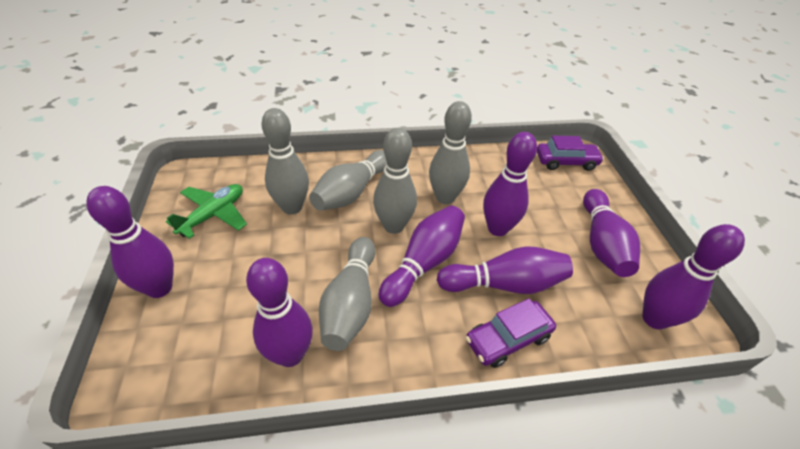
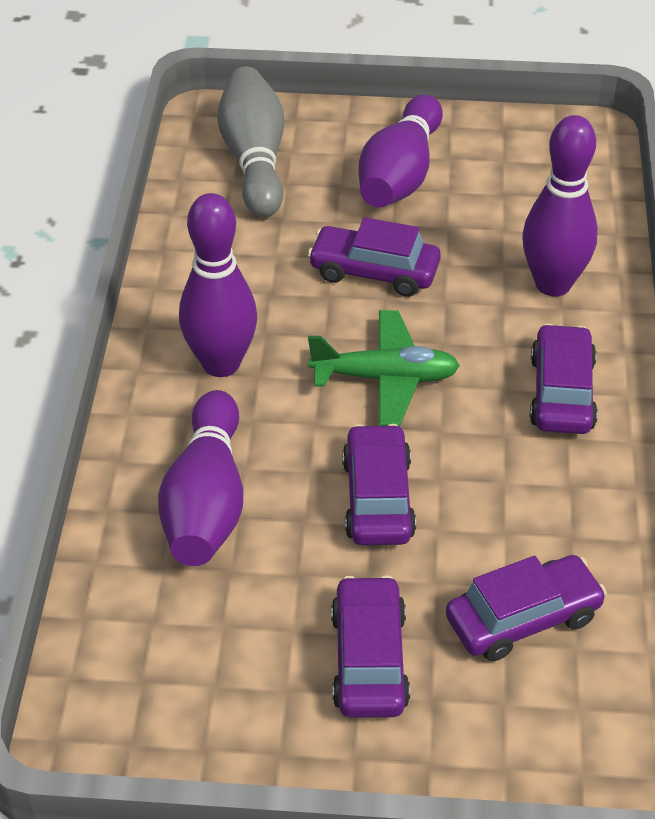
grey bowling pin: 5 -> 1
purple bowling pin: 7 -> 4
purple car: 2 -> 5

